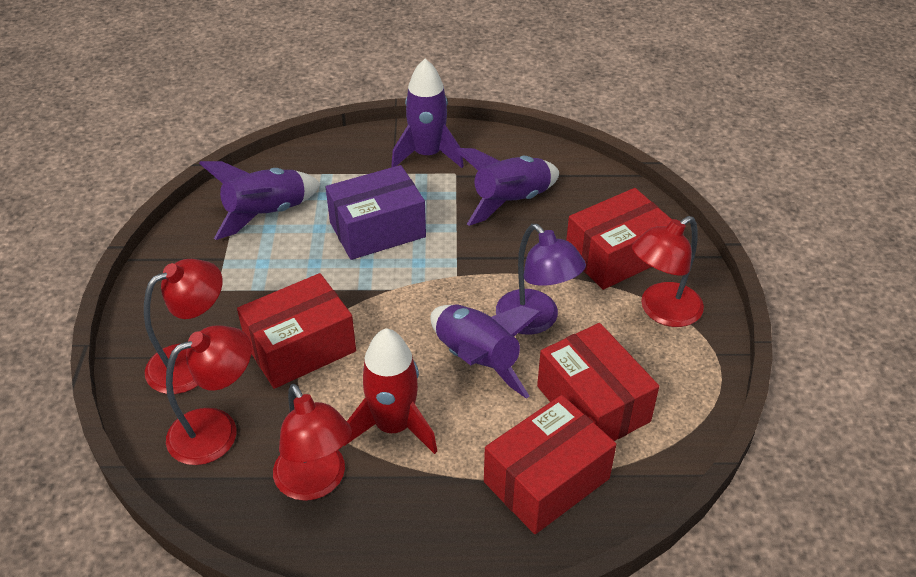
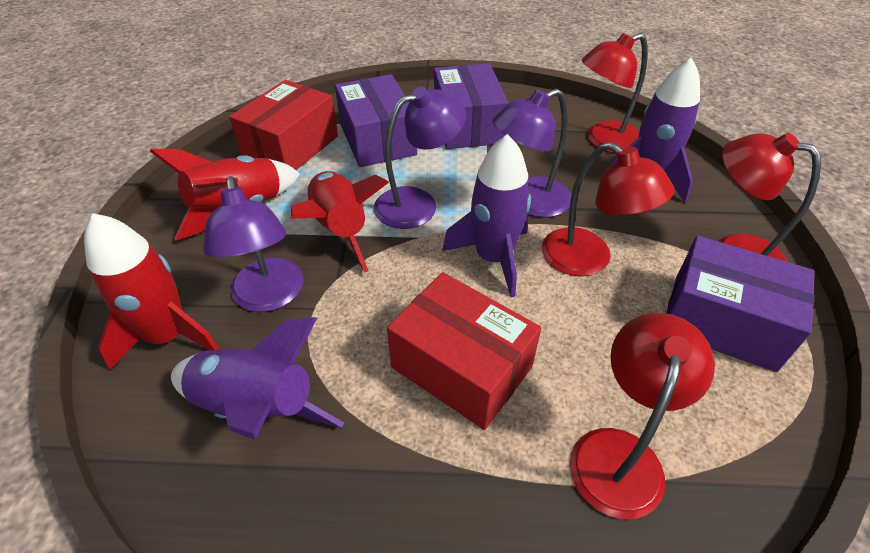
purple box: 1 -> 3
purple lamp: 1 -> 3
purple rocket: 4 -> 3
red box: 4 -> 2
red rocket: 1 -> 3

